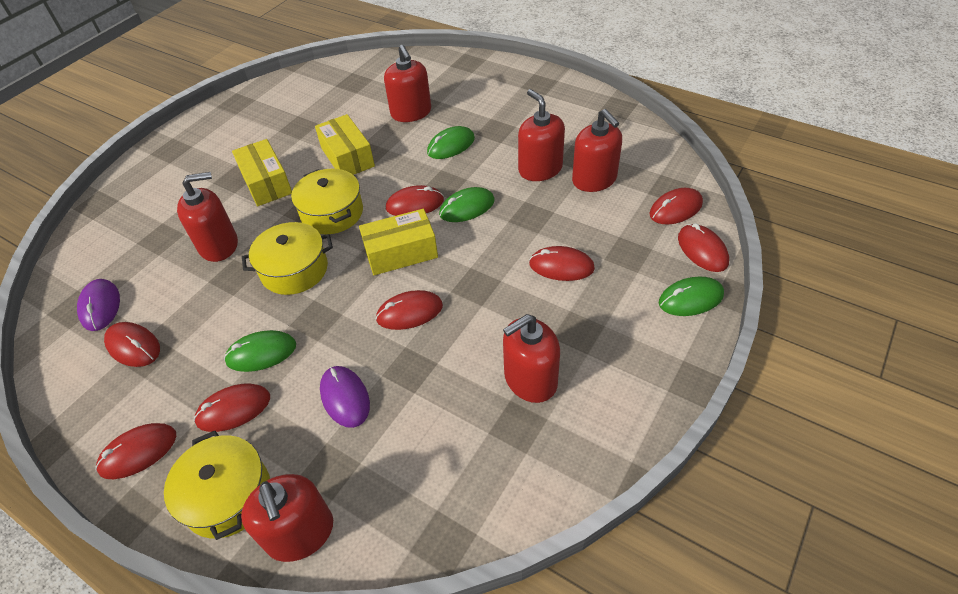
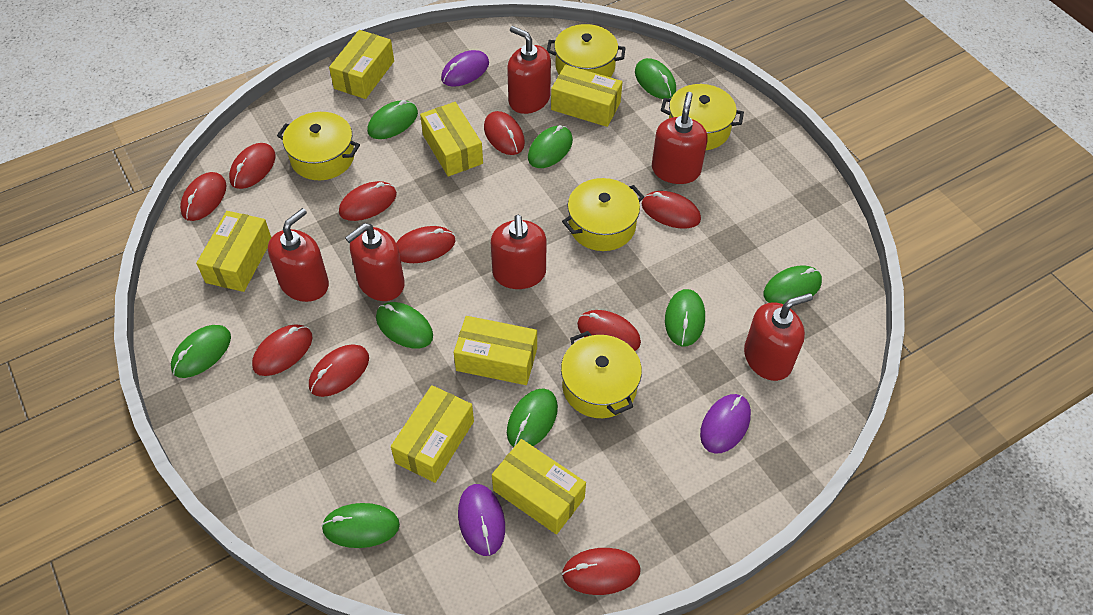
green mouse: 4 -> 9
purple mouse: 2 -> 3
red mouse: 8 -> 10
yellow box: 3 -> 7
yellow pot: 3 -> 5

